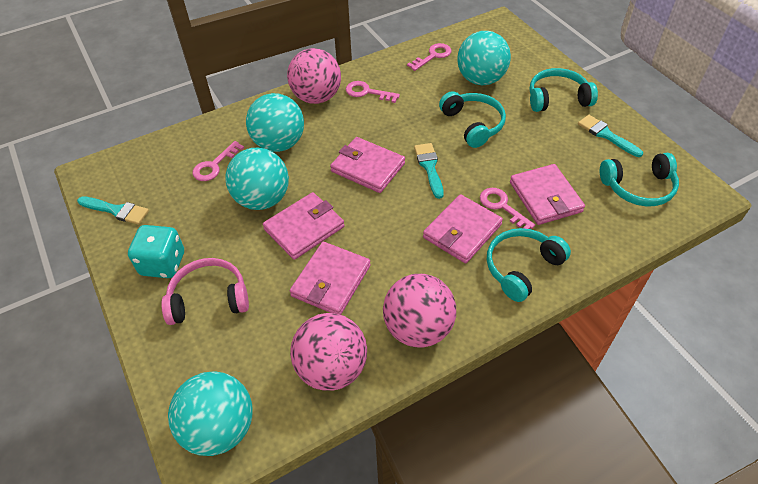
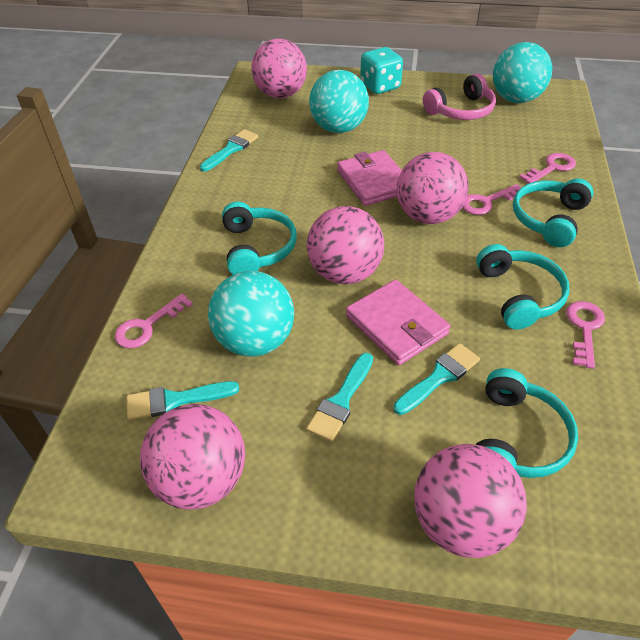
pink ball: 3 -> 5
pink wallet: 5 -> 2
turquoise ball: 4 -> 3
turquoise brush: 3 -> 4

